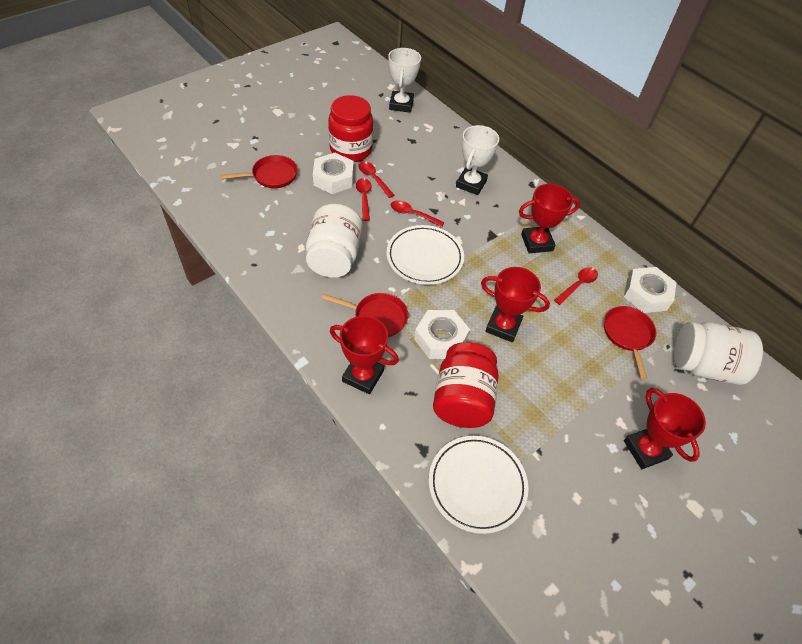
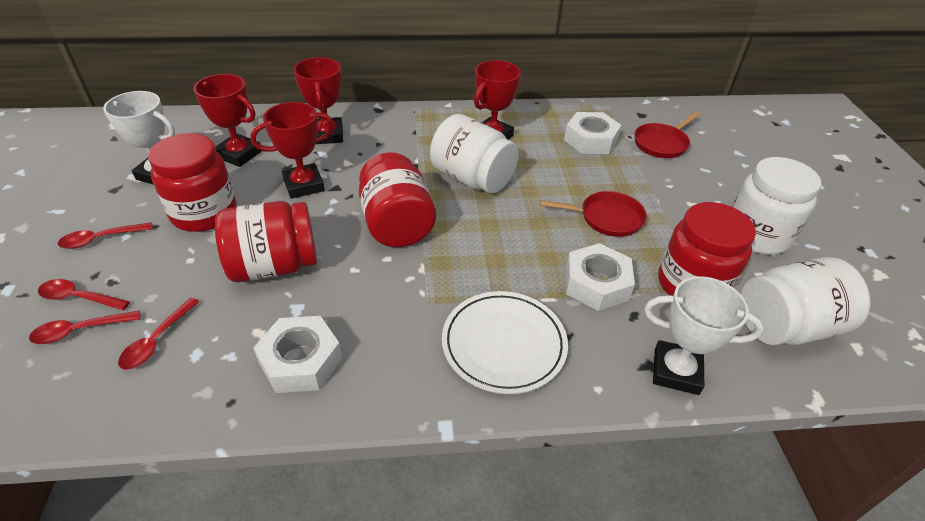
red jar: 2 -> 4
red pan: 3 -> 2
white jar: 2 -> 3
white plate: 2 -> 1

